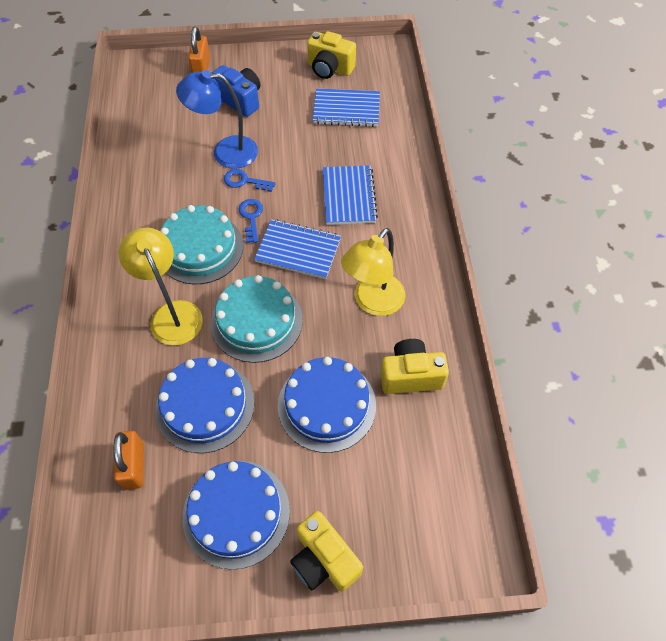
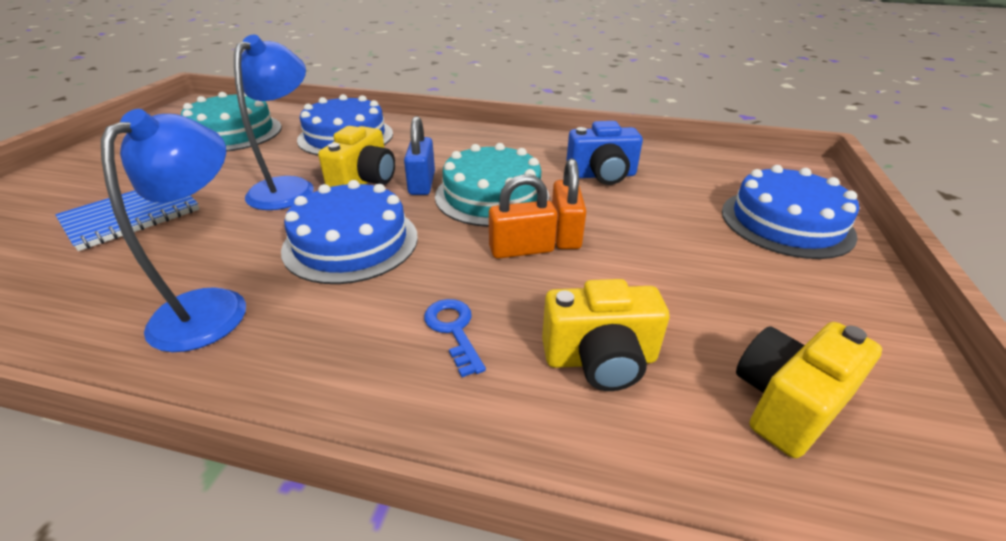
blue key: 2 -> 1
blue lamp: 1 -> 2
blue notebook: 3 -> 1
blue padlock: 0 -> 1
yellow lamp: 2 -> 0

